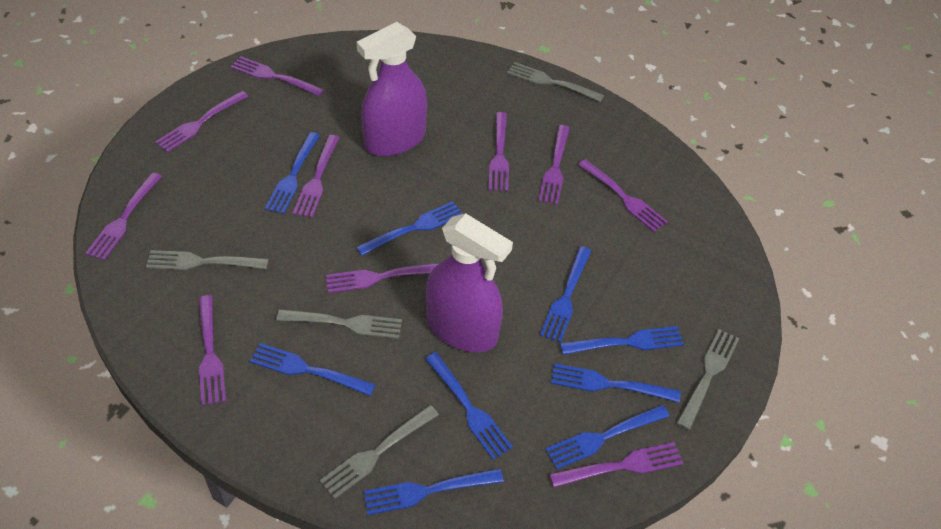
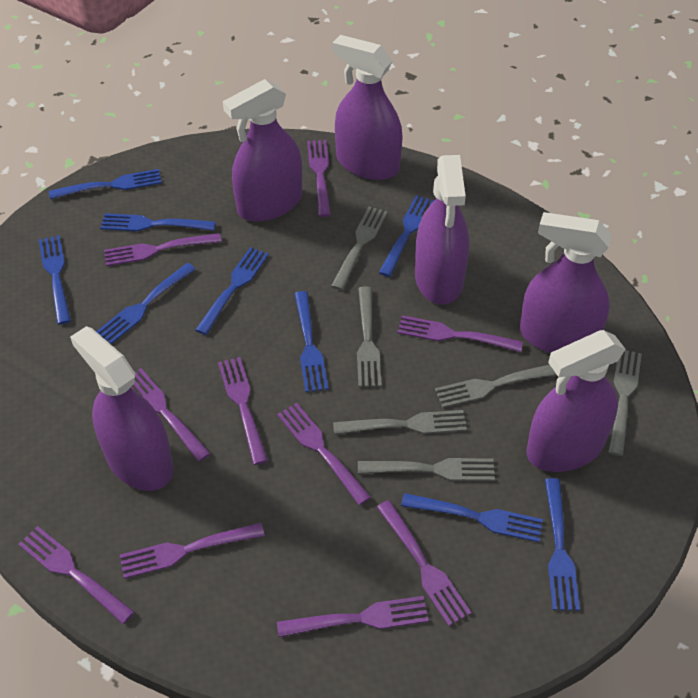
grey fork: 5 -> 6
purple spray bottle: 2 -> 6

